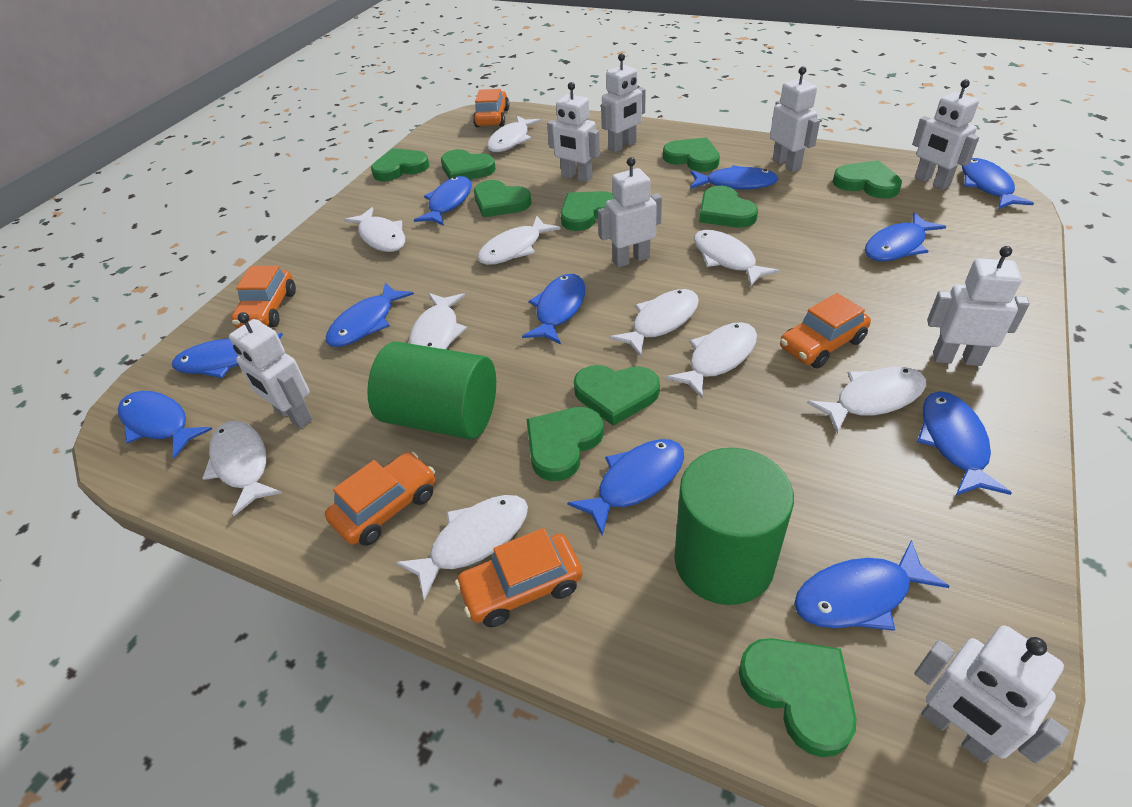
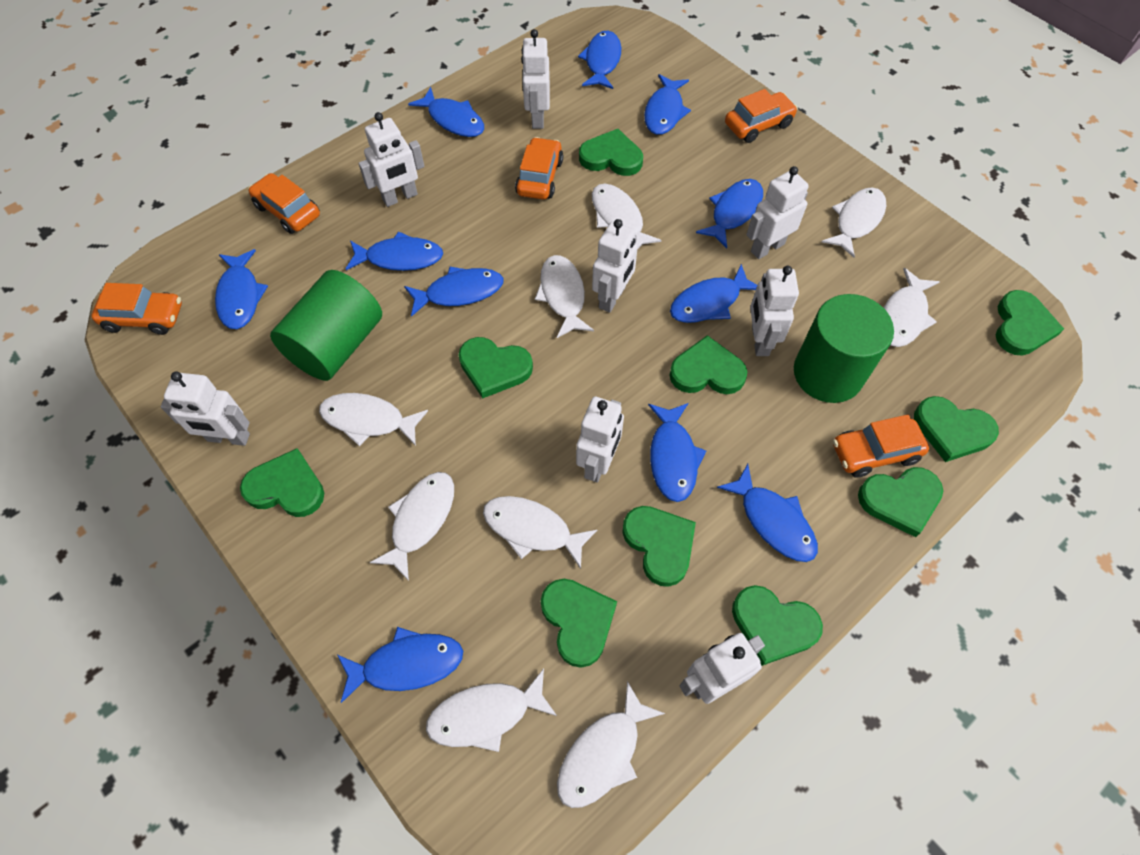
white fish: 10 -> 9

